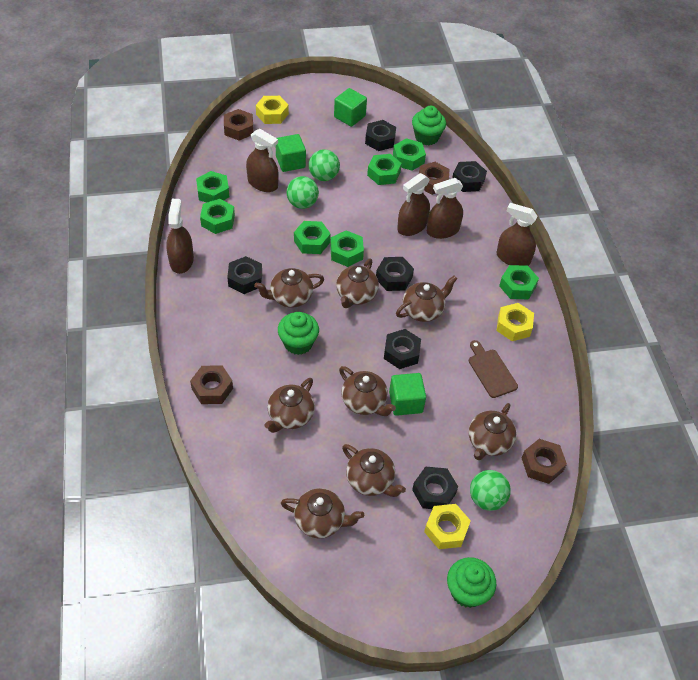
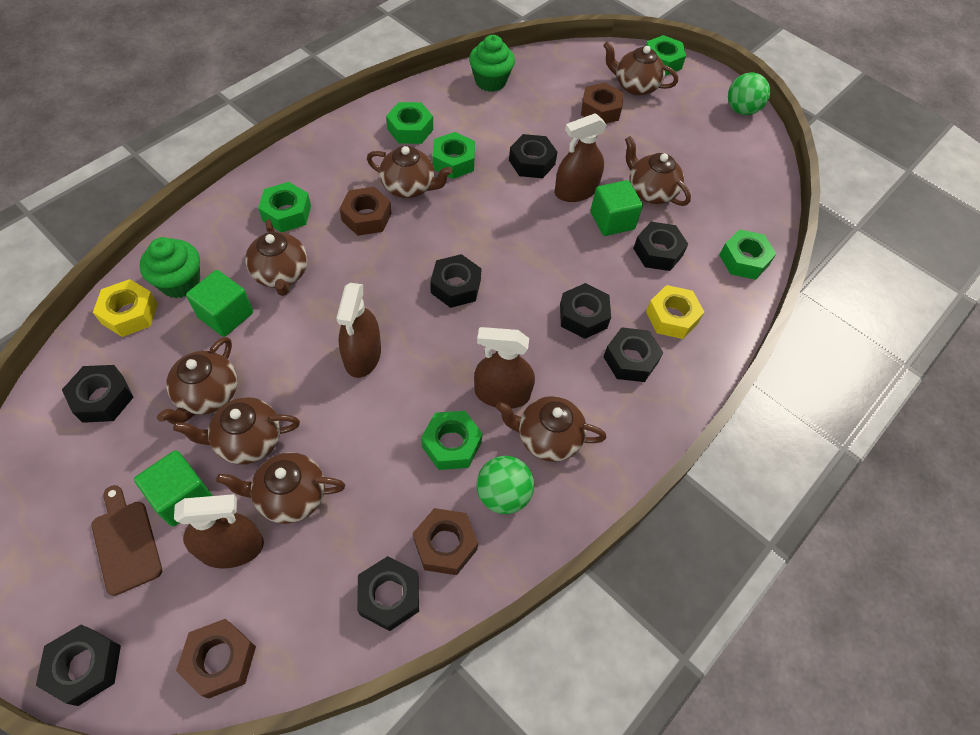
black nut: 6 -> 8
brown spray bottle: 5 -> 4
green ball: 3 -> 2
green cupcake: 3 -> 2
green nut: 7 -> 6
yellow nut: 3 -> 2

